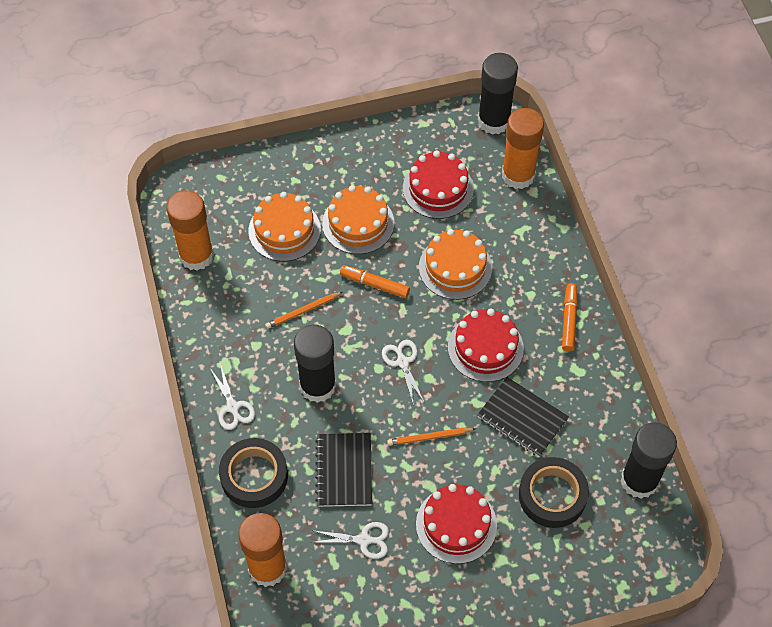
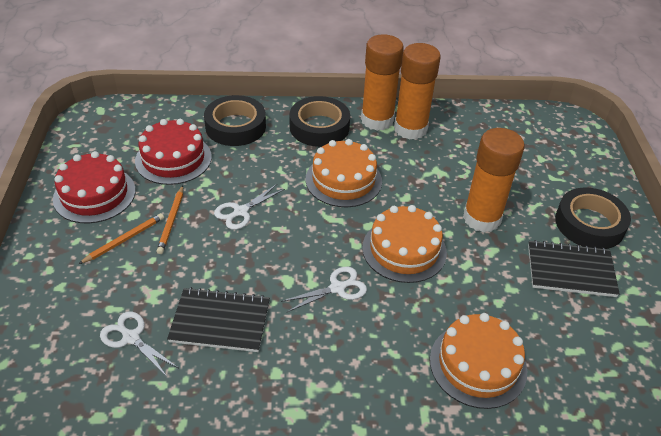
black glue stick: 3 -> 0
black tape: 2 -> 3
orange marker: 2 -> 0
red cake: 3 -> 2

